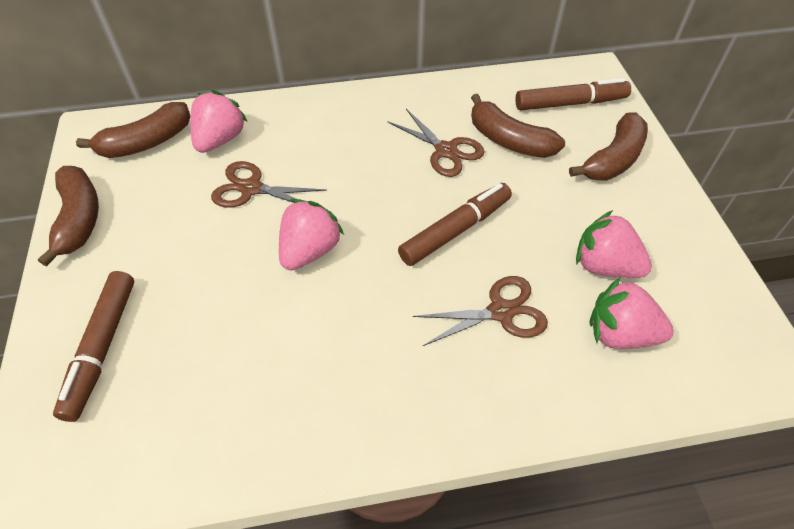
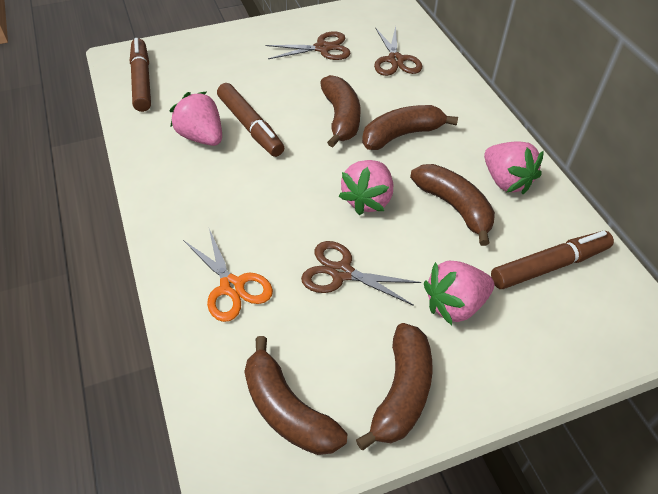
brown banana: 4 -> 5
orange scissors: 0 -> 1

